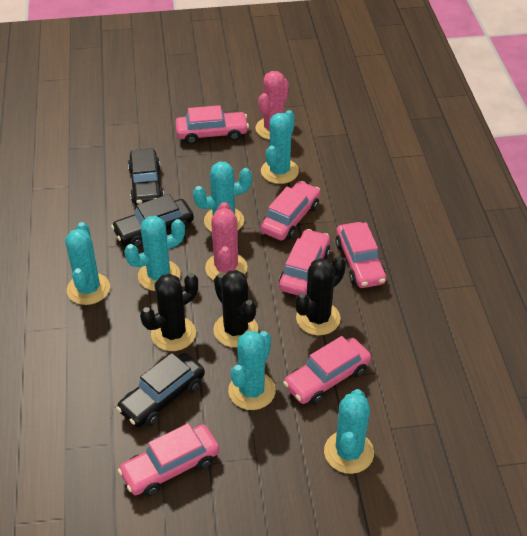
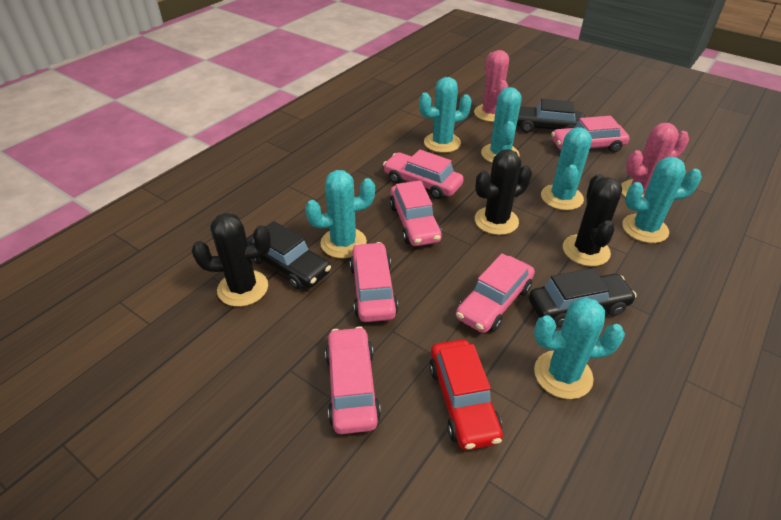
red car: 0 -> 1

